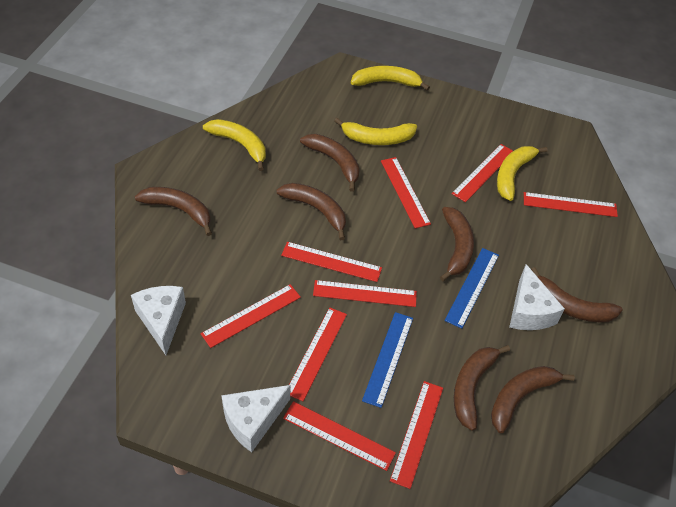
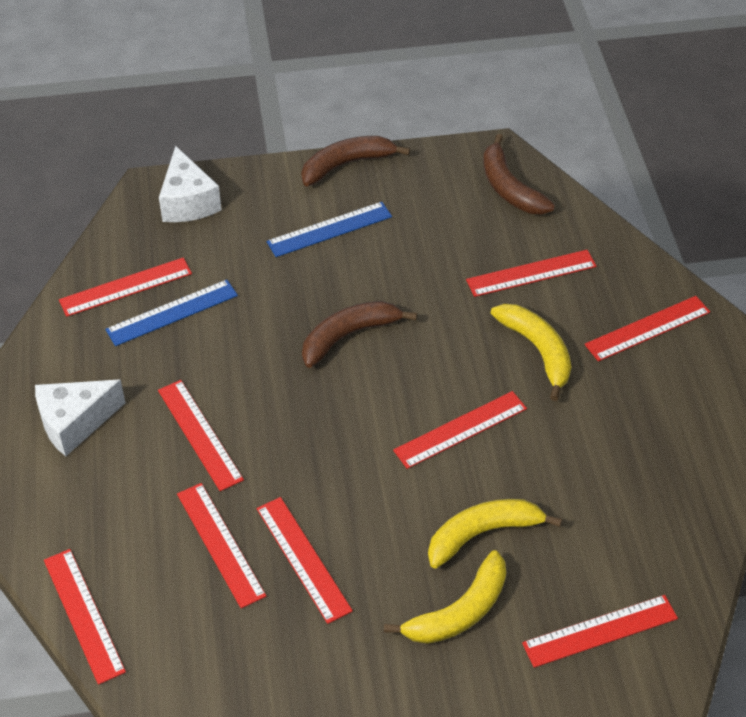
brown banana: 7 -> 3
white cheese: 3 -> 2
yellow banana: 4 -> 3

